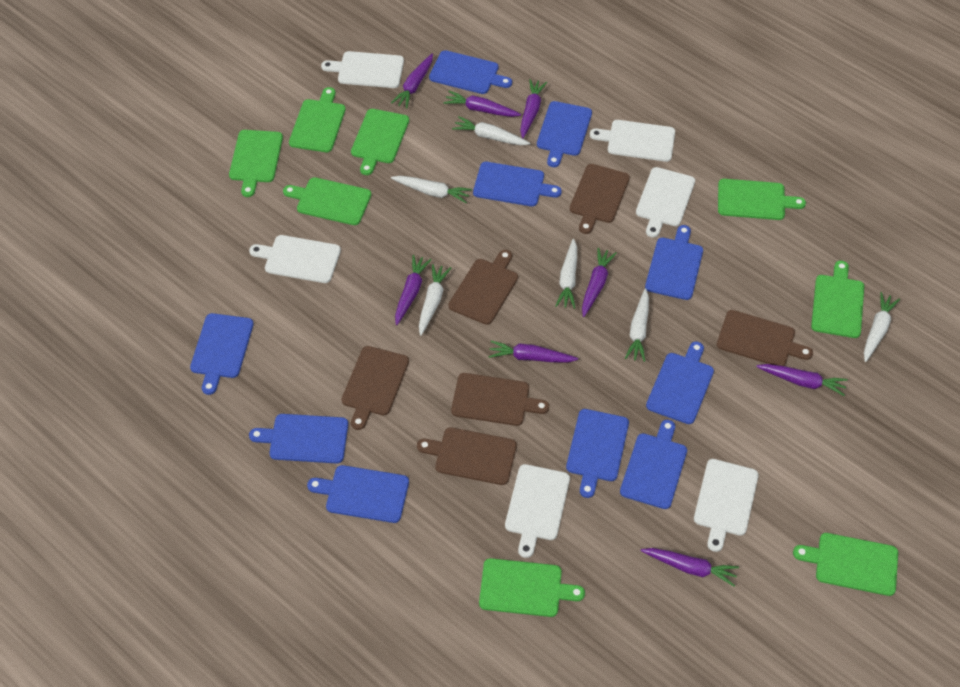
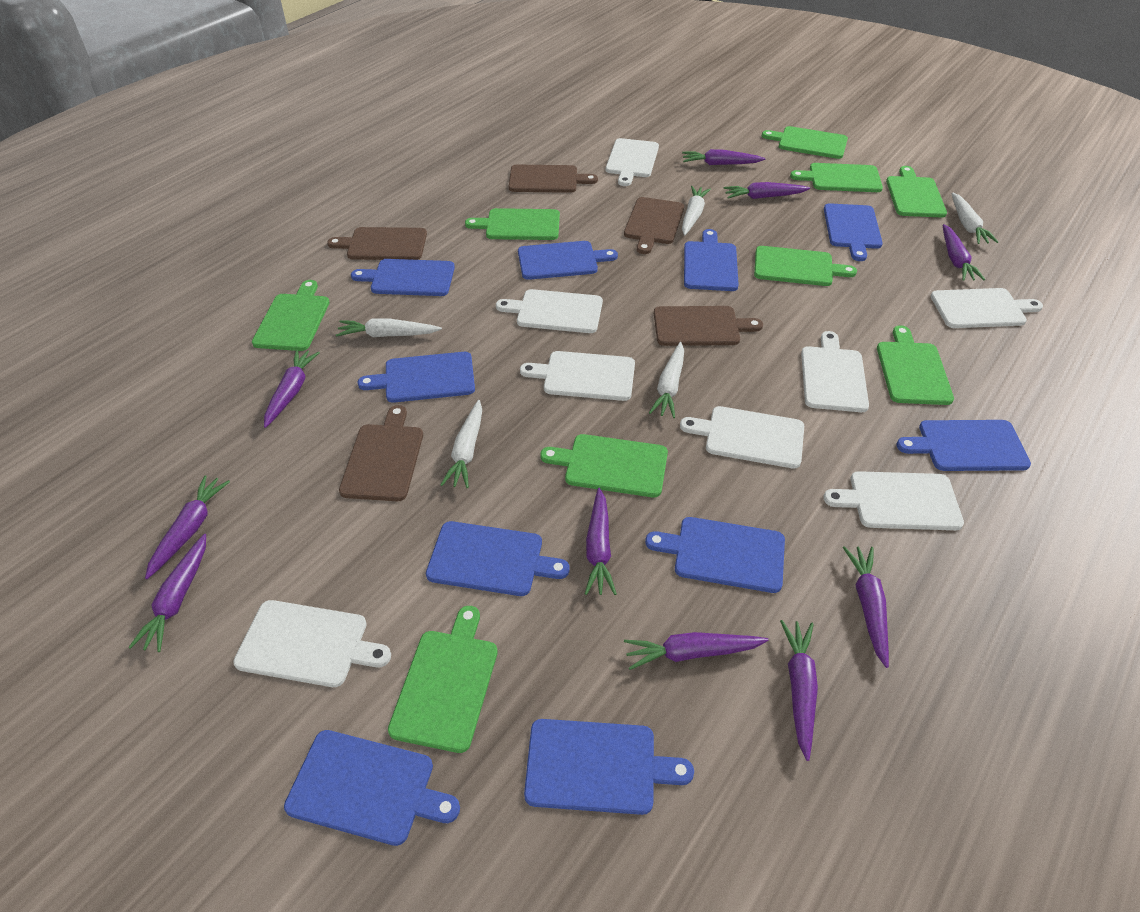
brown cutting board: 6 -> 5
green cutting board: 8 -> 9
purple carrot: 8 -> 10
white carrot: 6 -> 5
white cutting board: 6 -> 8

